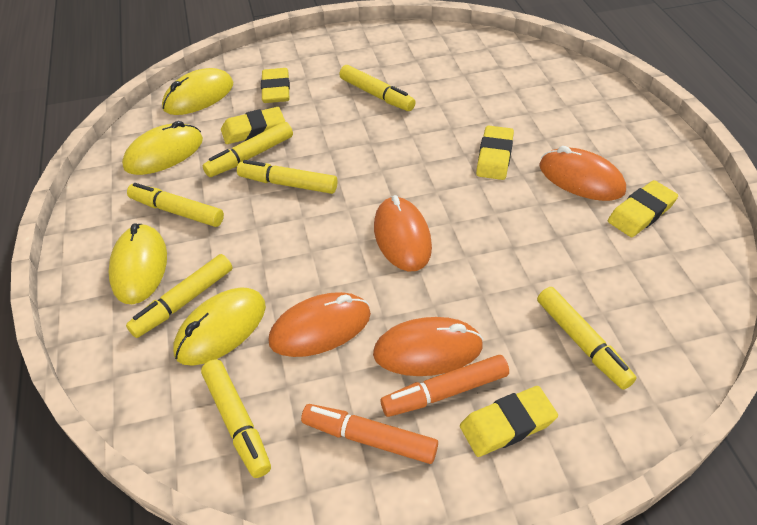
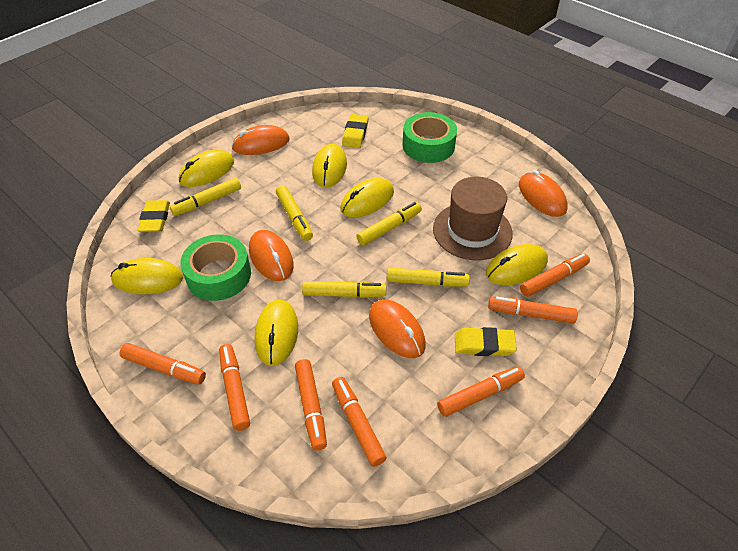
brown hat: 0 -> 1
green tape: 0 -> 2
orange marker: 2 -> 7
yellow eraser: 5 -> 3
yellow marker: 7 -> 5
yellow mouse: 4 -> 6

